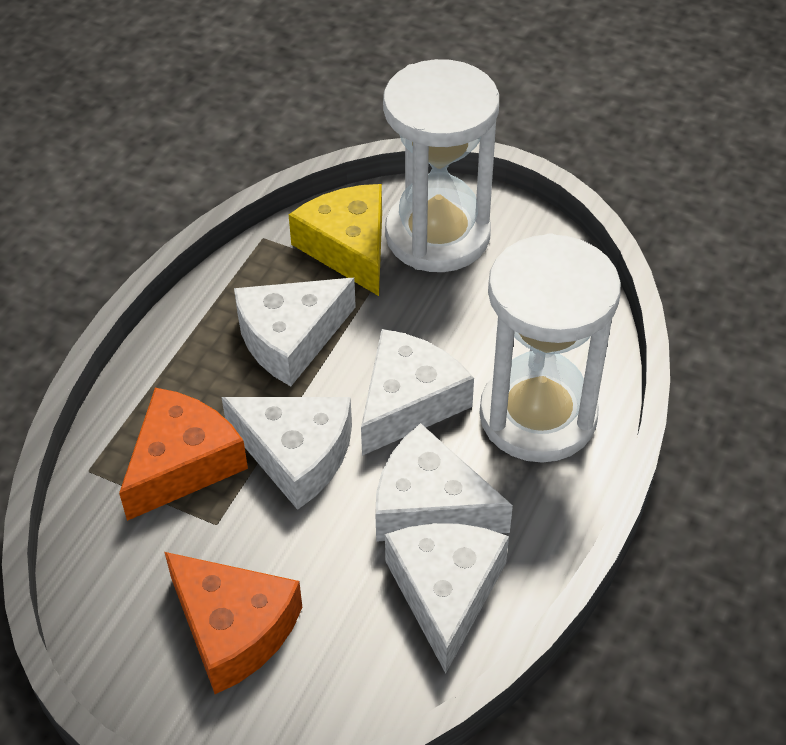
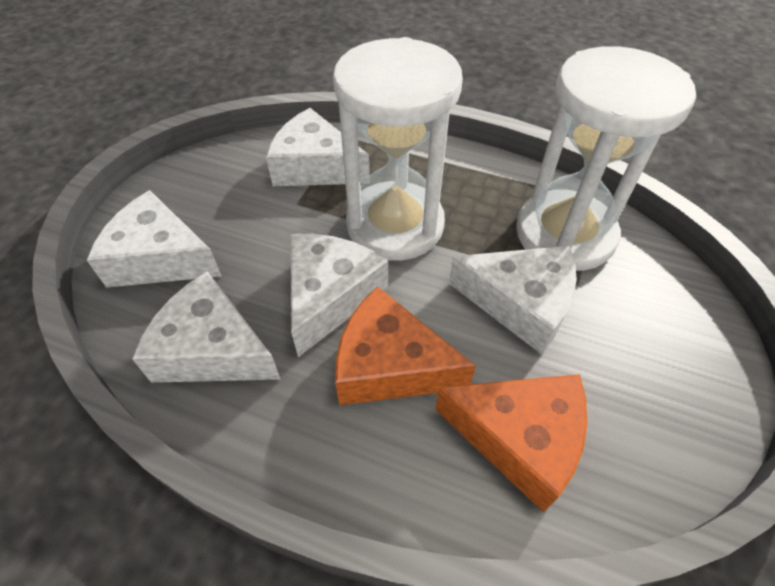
yellow cheese: 1 -> 0

